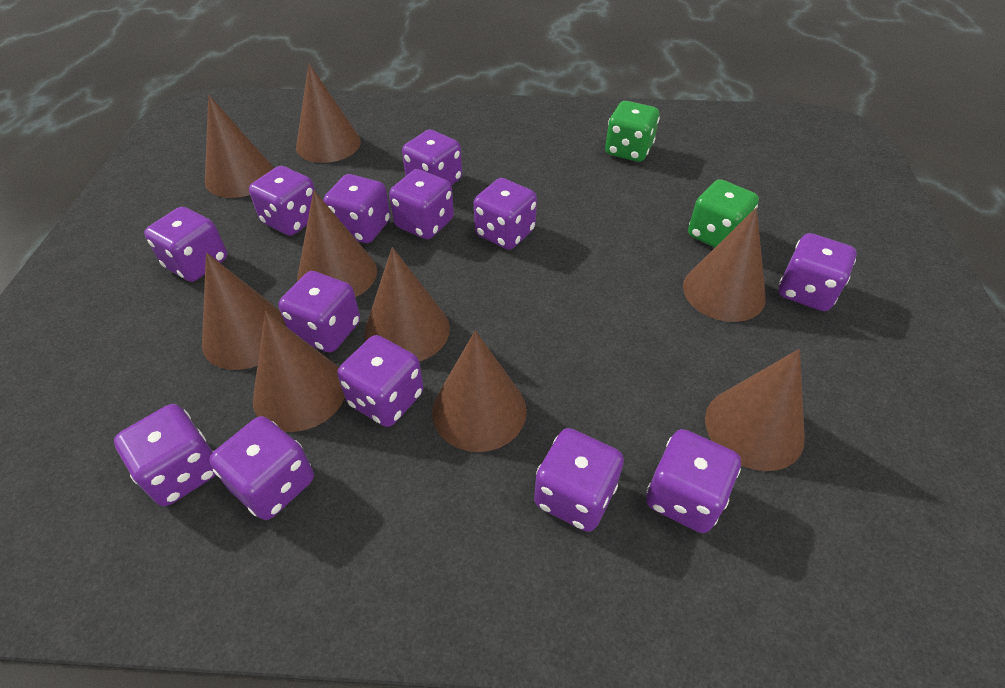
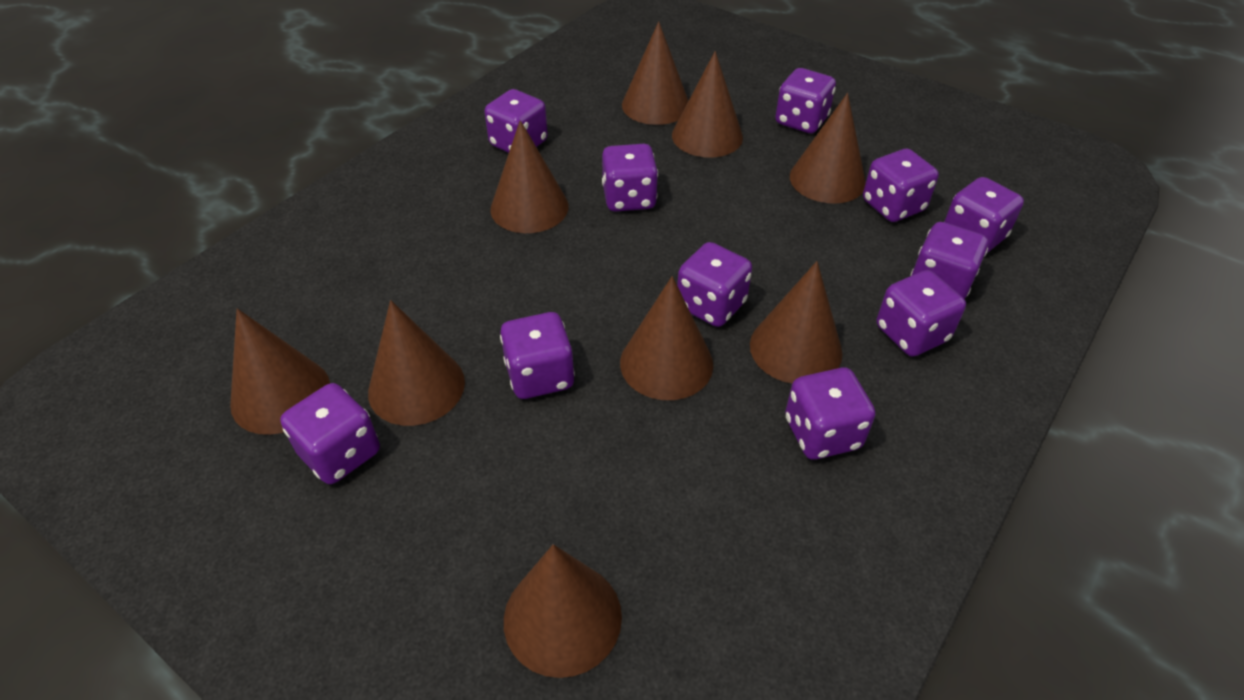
green dice: 2 -> 0
purple dice: 13 -> 11

